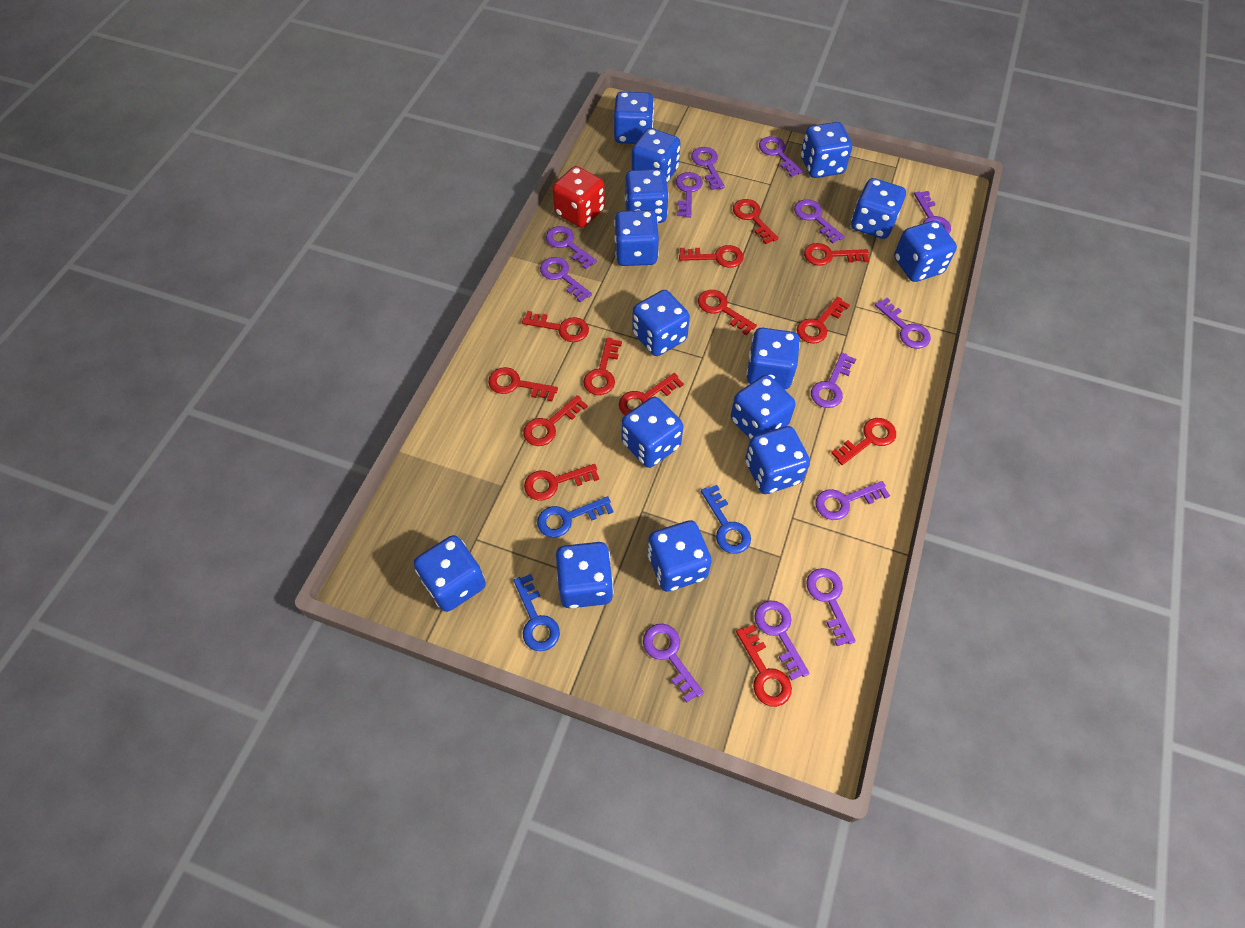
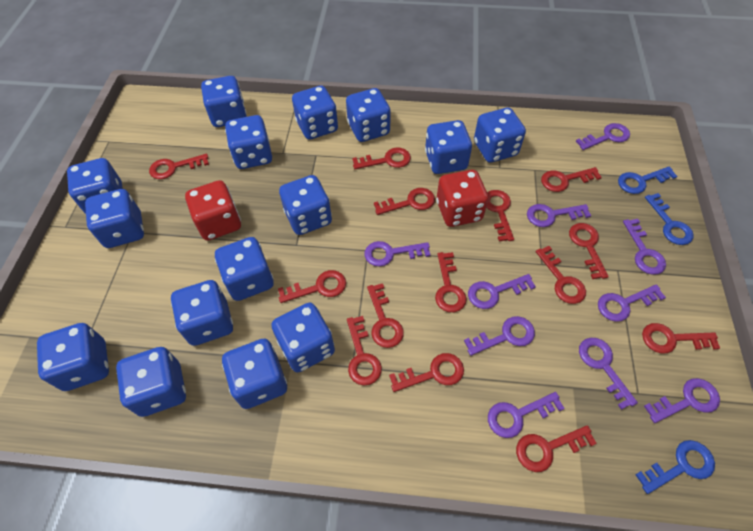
purple key: 13 -> 10
red dice: 1 -> 2
red key: 13 -> 14

